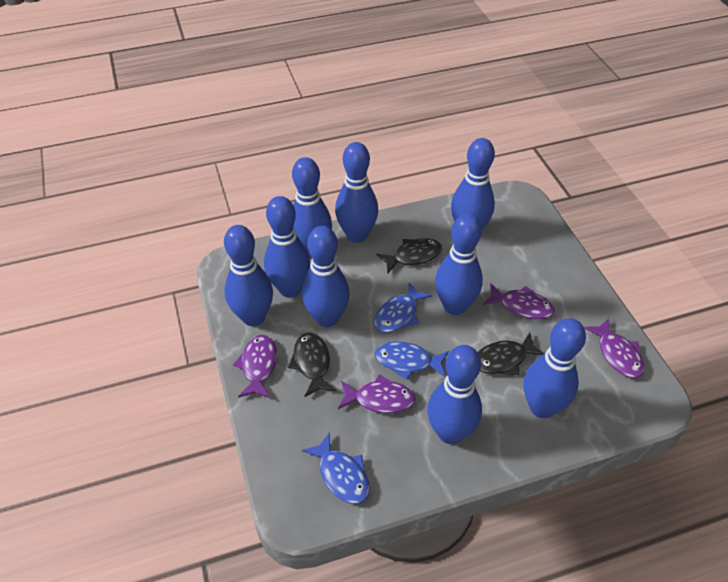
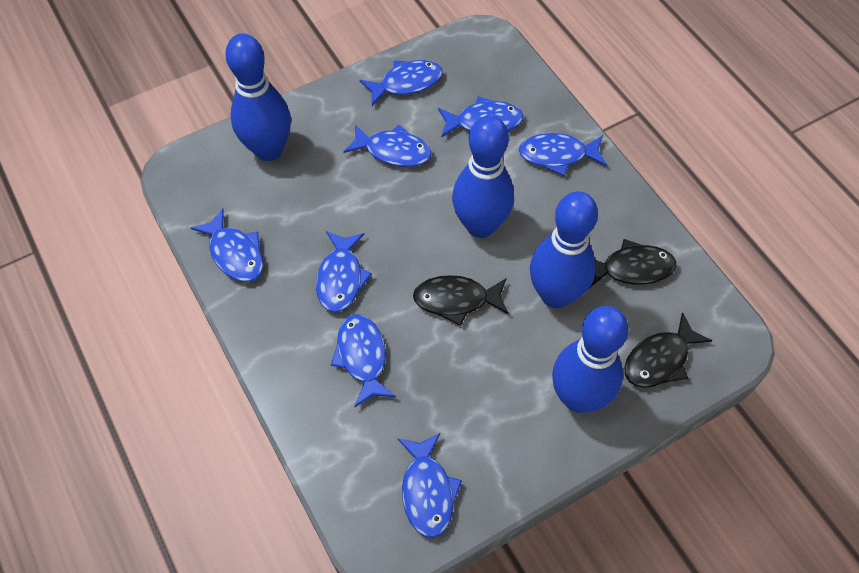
blue bowling pin: 9 -> 4
blue fish: 3 -> 8
purple fish: 4 -> 0

